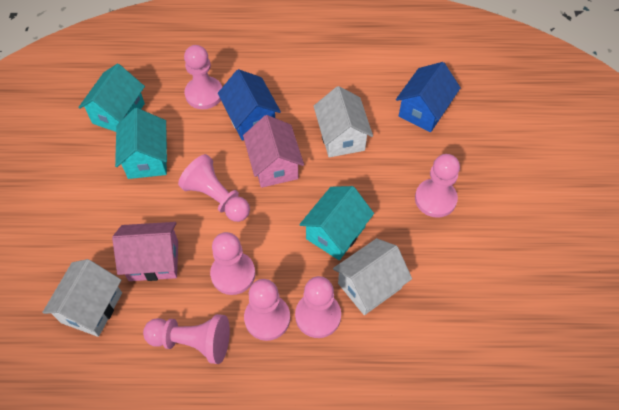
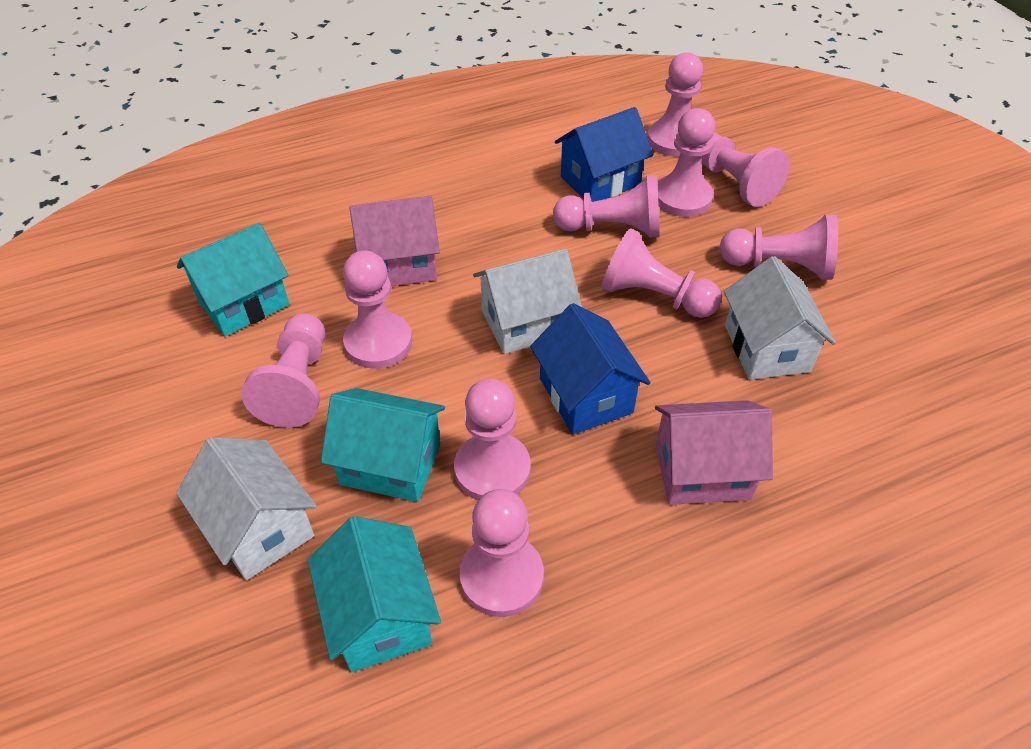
pink pawn: 7 -> 10

